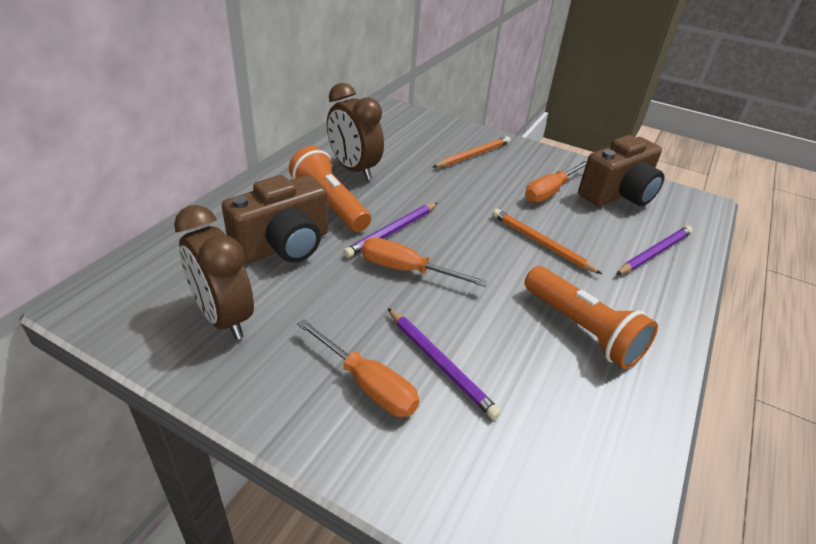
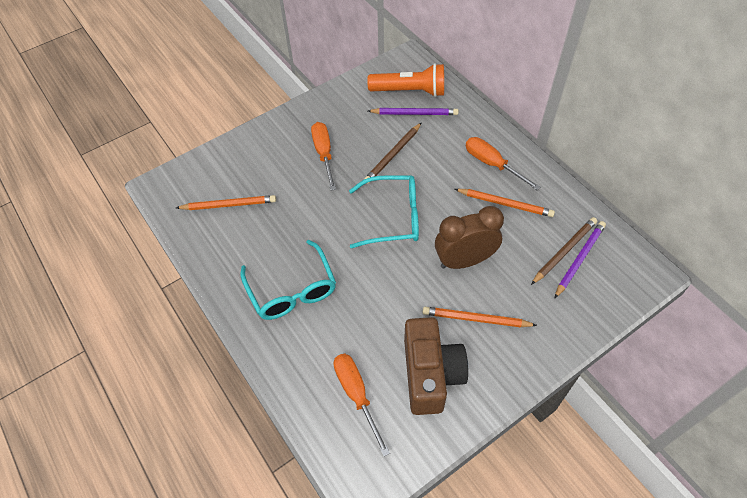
brown camera: 2 -> 1
brown clock: 2 -> 1
brown pencil: 0 -> 2
orange flashlight: 2 -> 1
orange pencil: 2 -> 3
purple pencil: 3 -> 2
turquoise glasses: 0 -> 2

